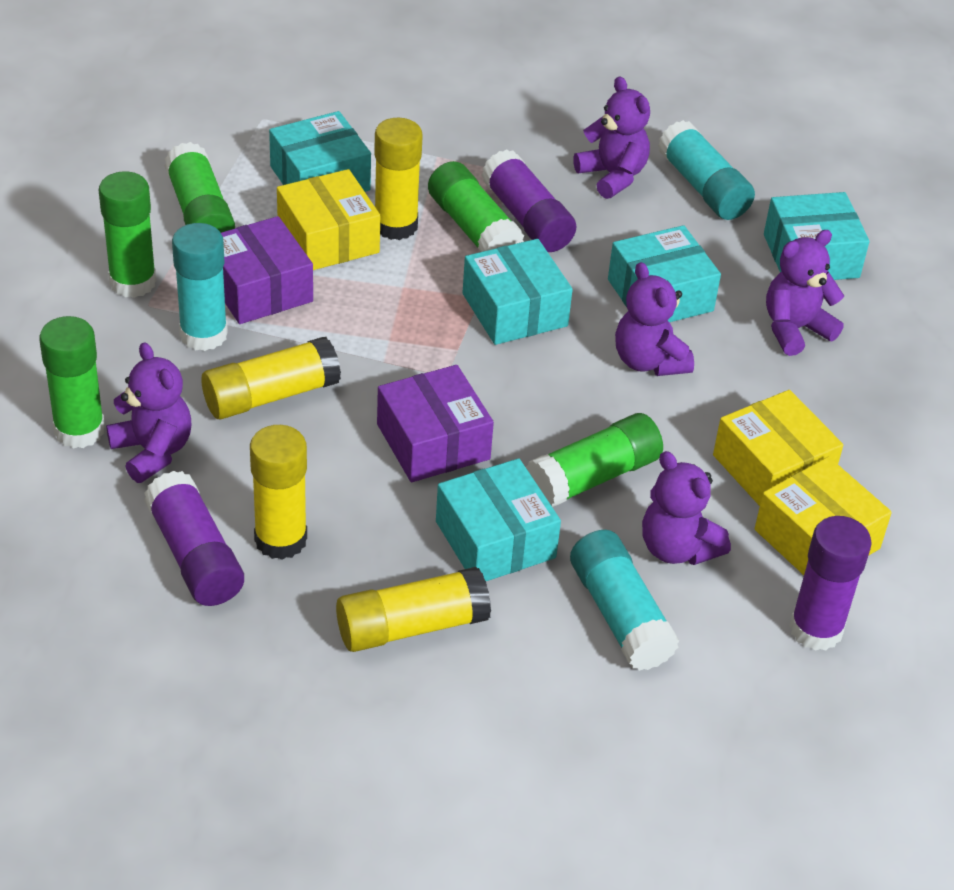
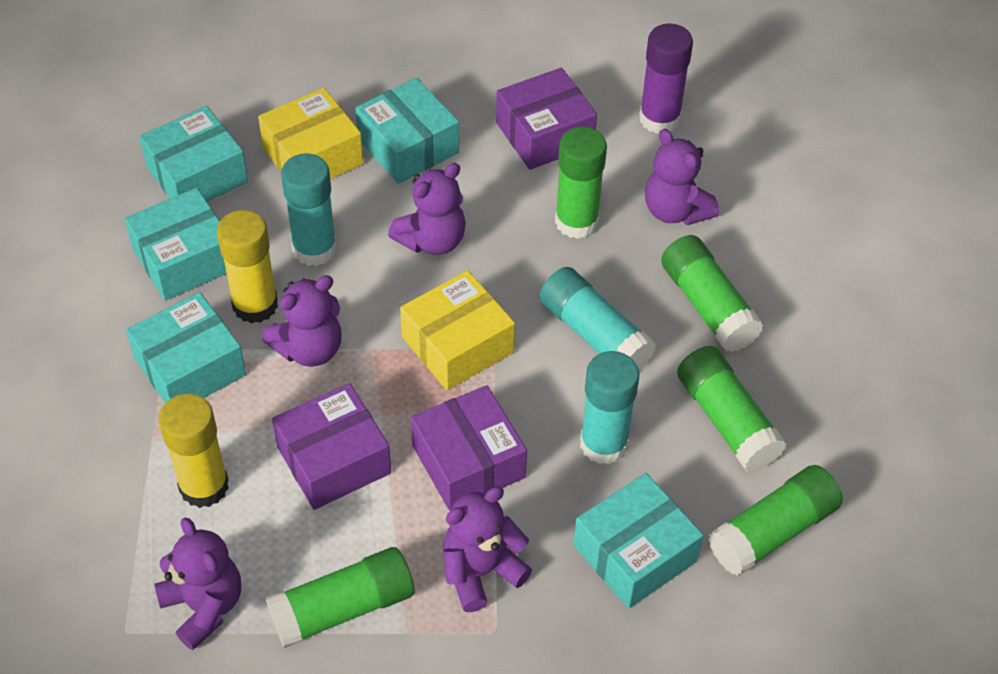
purple box: 2 -> 3
purple glue stick: 3 -> 1
yellow box: 3 -> 2
yellow glue stick: 4 -> 2

